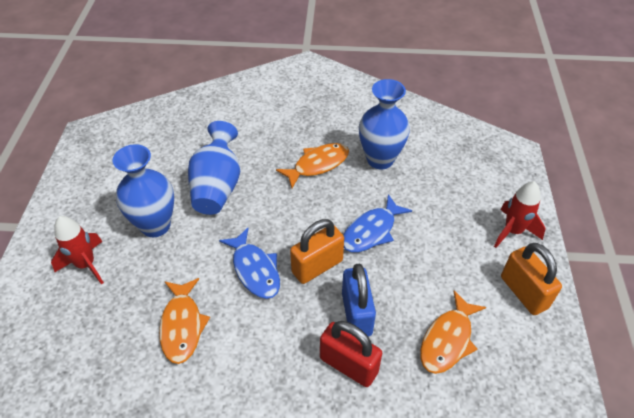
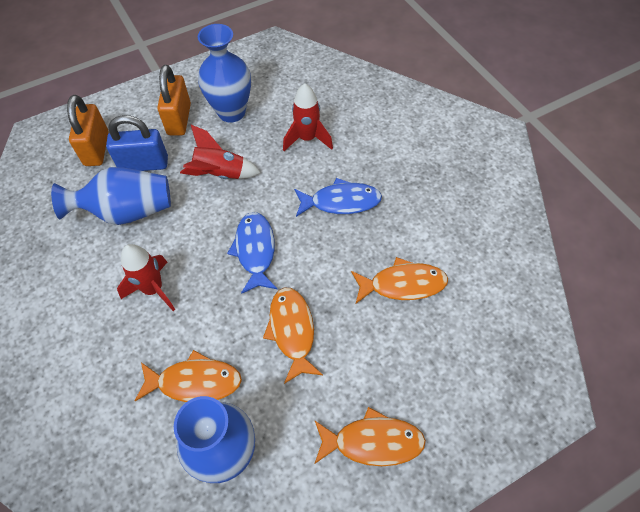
orange fish: 3 -> 4
red padlock: 1 -> 0
red rocket: 2 -> 3

